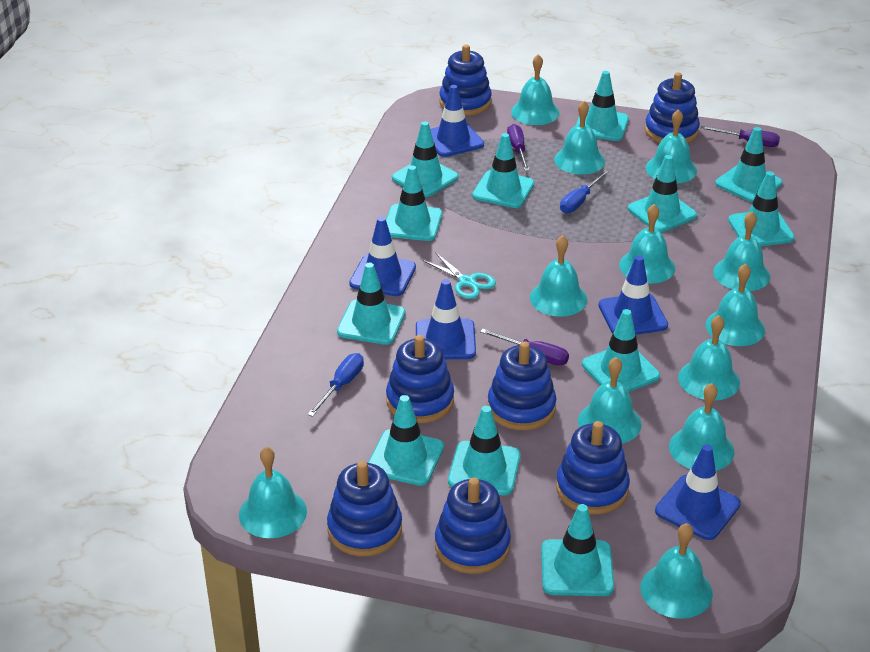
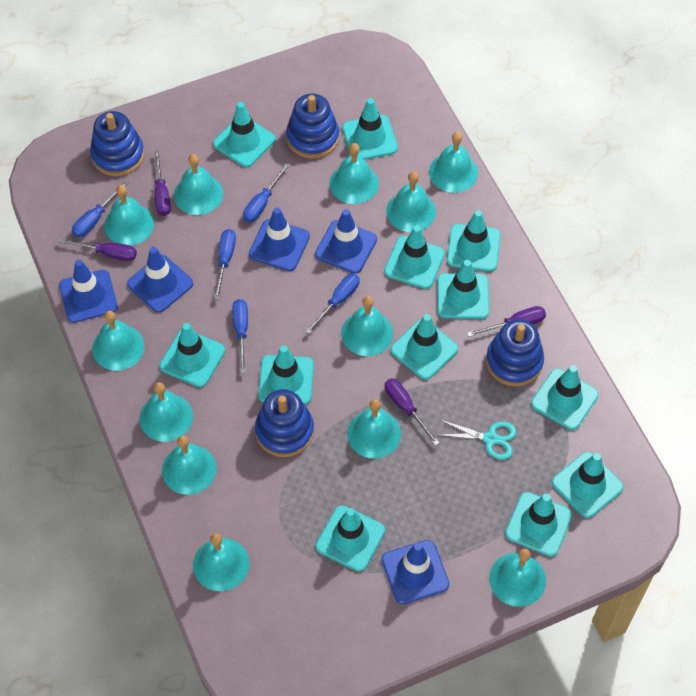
blue screwdriver: 2 -> 5
blue stacking toy: 7 -> 4
purple screwdriver: 3 -> 4

